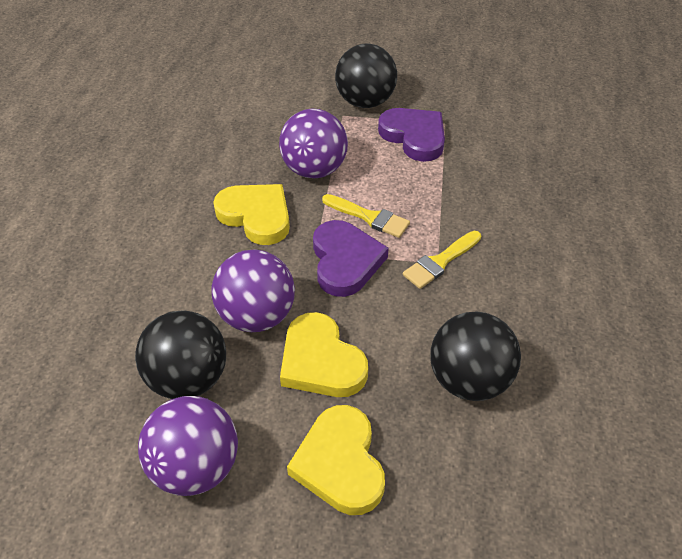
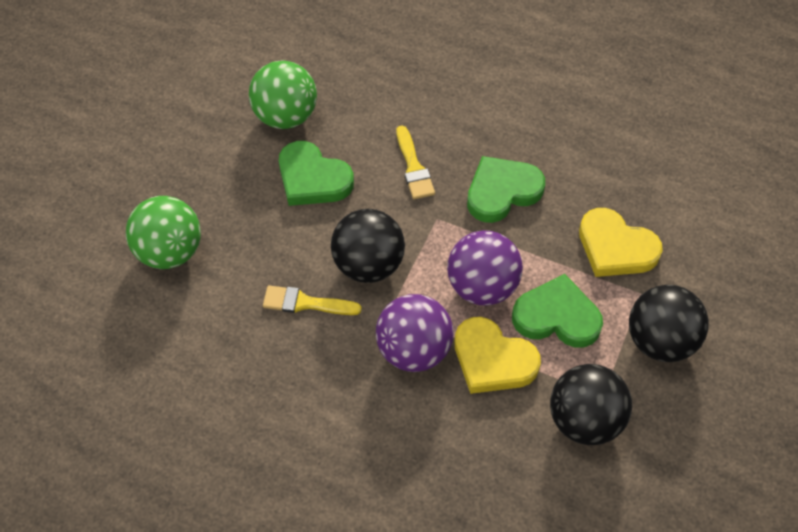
green ball: 0 -> 2
green heart: 0 -> 3
purple ball: 3 -> 2
purple heart: 2 -> 0
yellow heart: 3 -> 2

